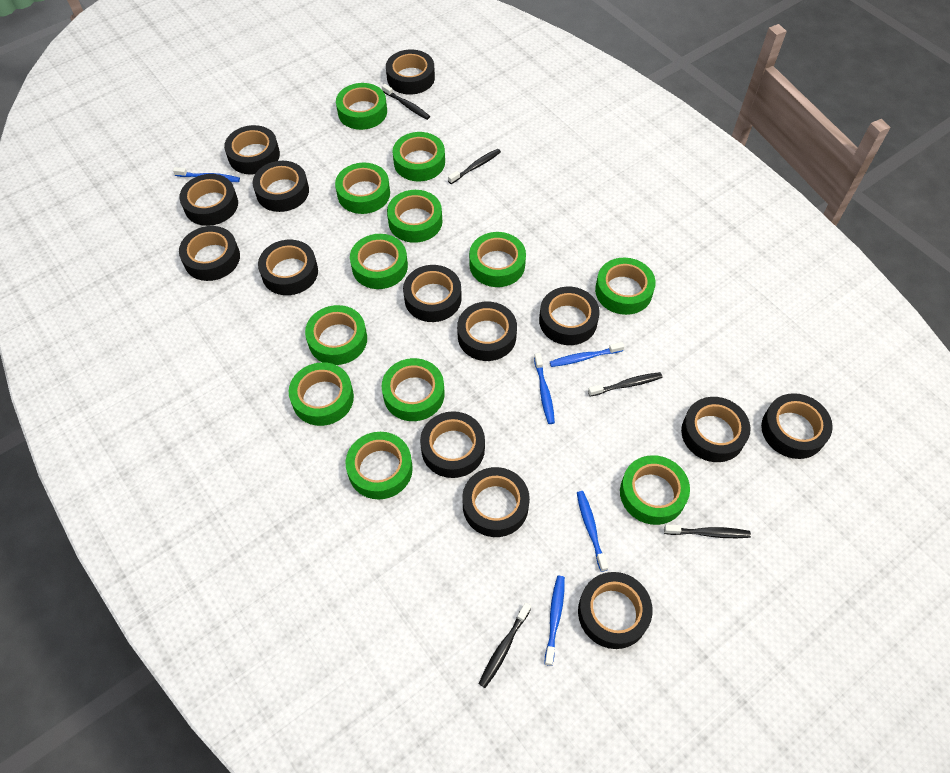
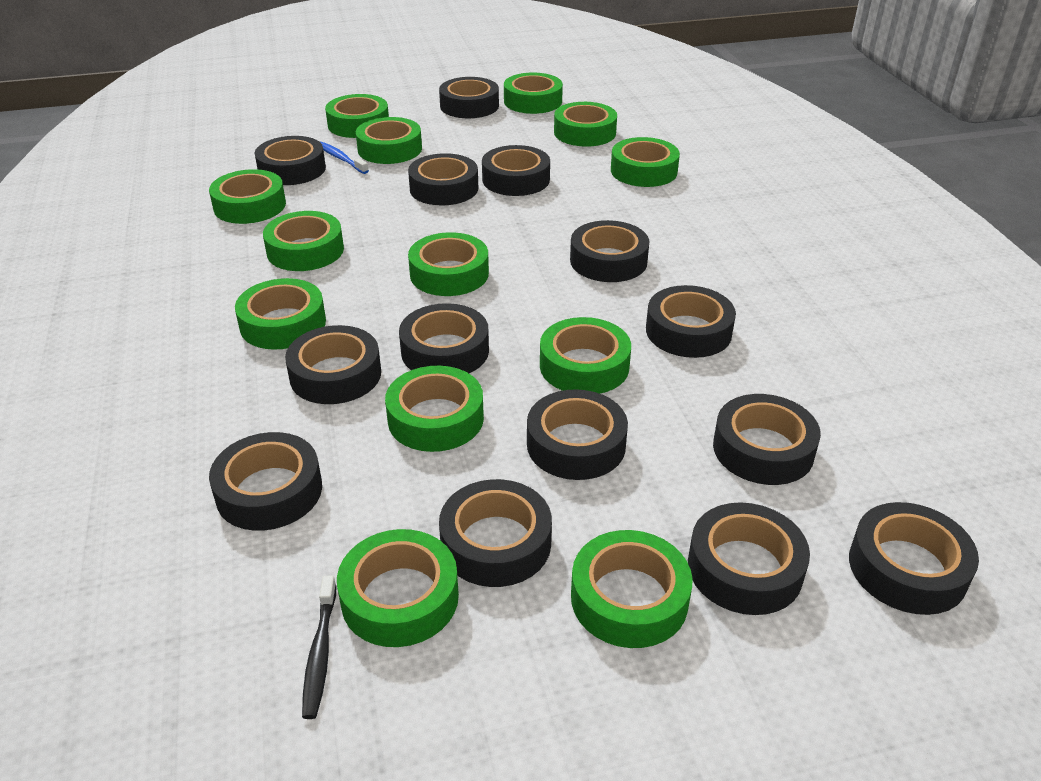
black toothbrush: 5 -> 1
blue toothbrush: 5 -> 1
green tape: 12 -> 13

